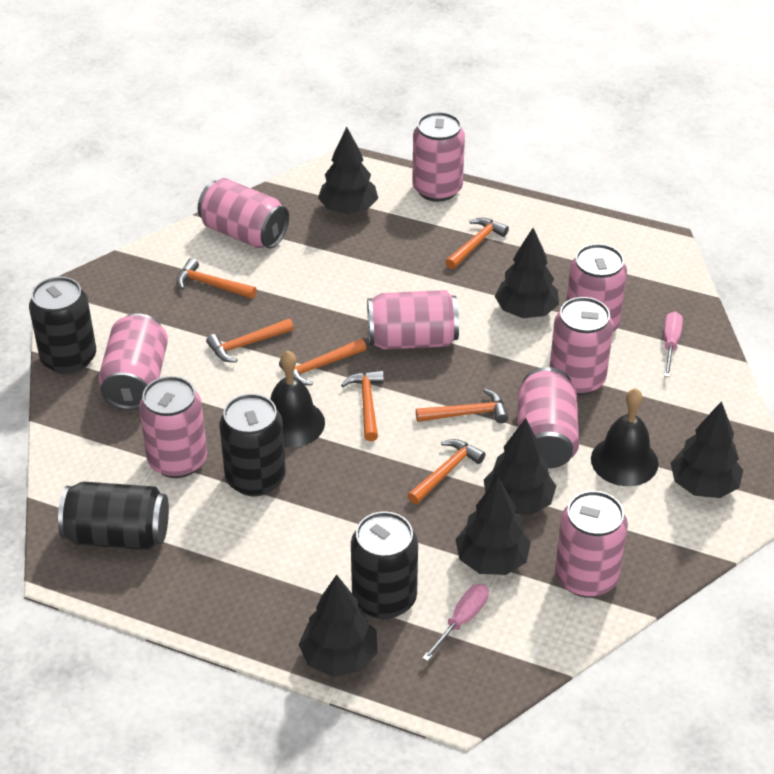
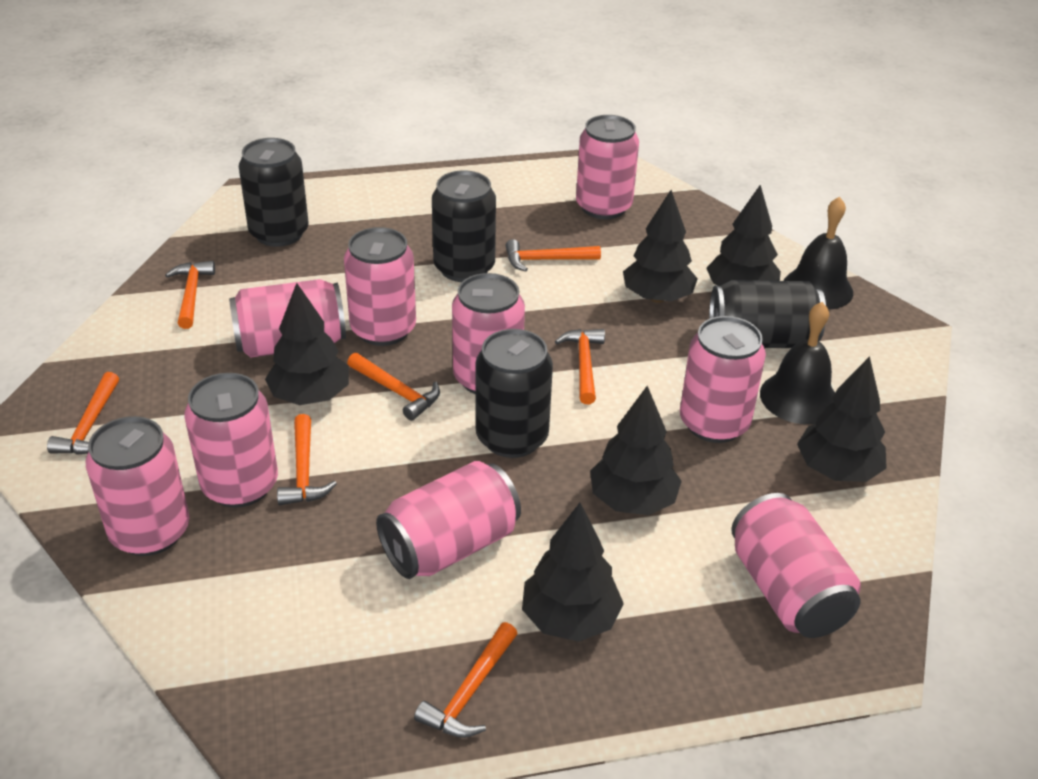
pink screwdriver: 2 -> 0

